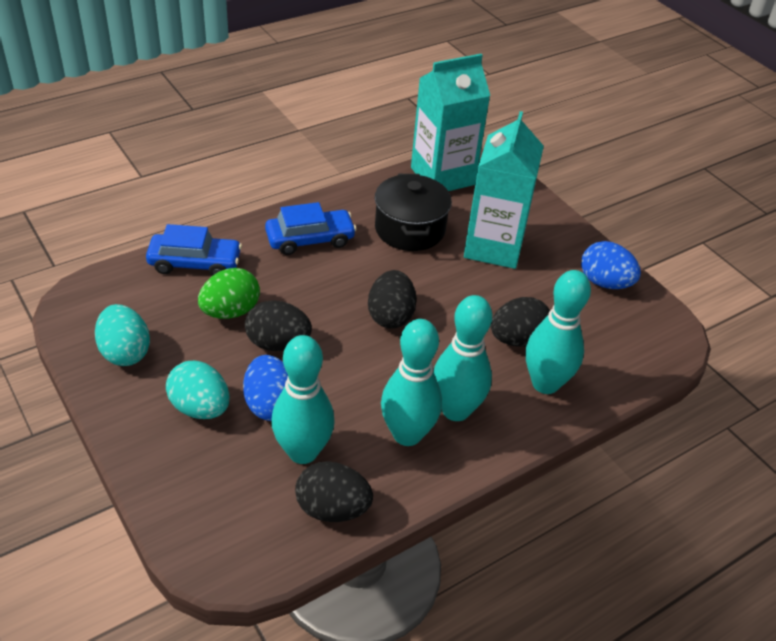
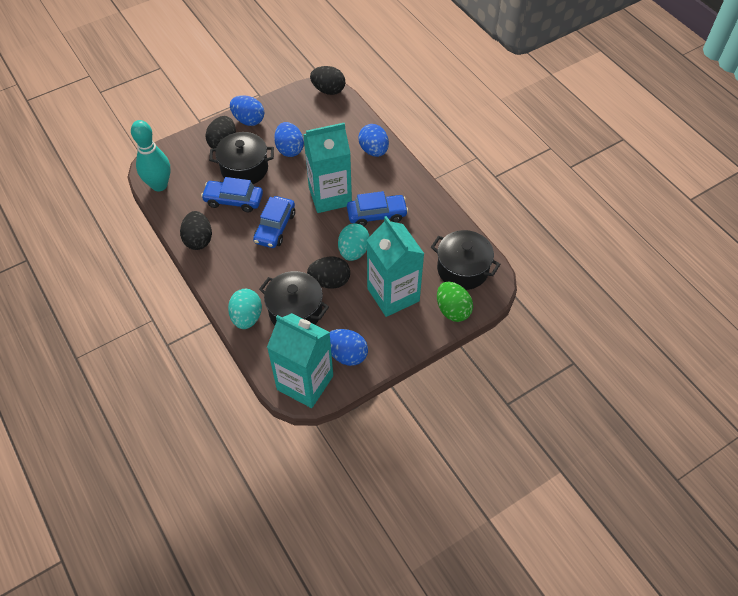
black pot: 1 -> 3
blue car: 2 -> 3
blue egg: 2 -> 4
turquoise bowling pin: 4 -> 1
turquoise carton: 2 -> 3

